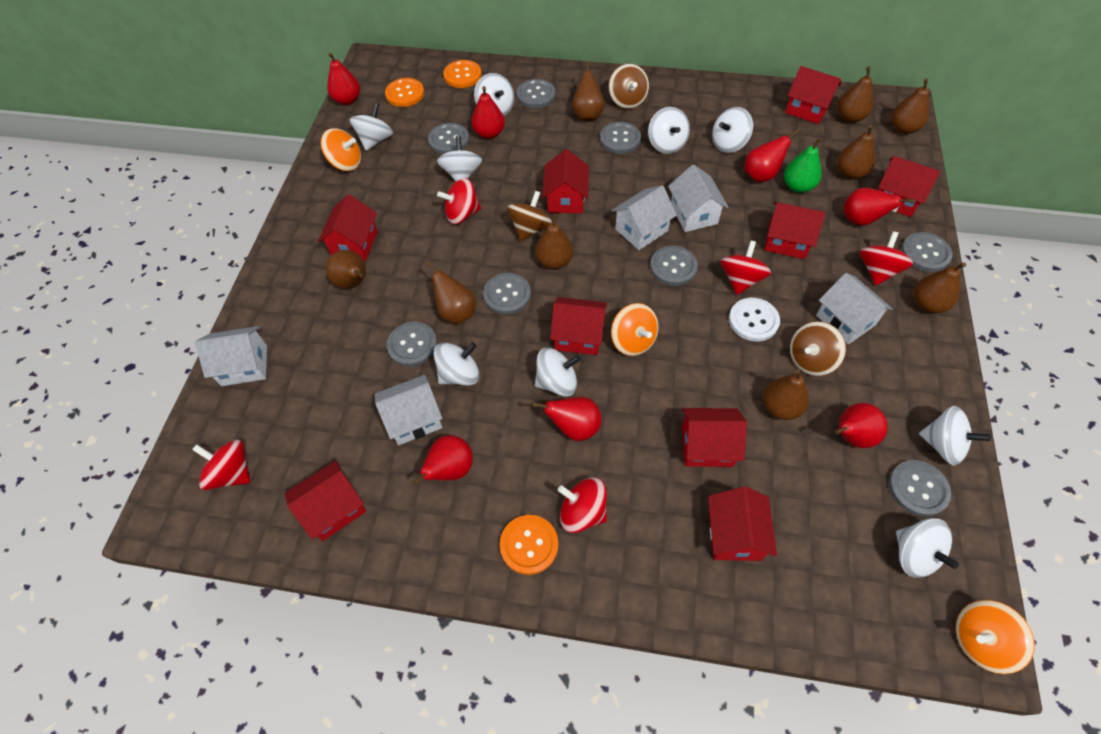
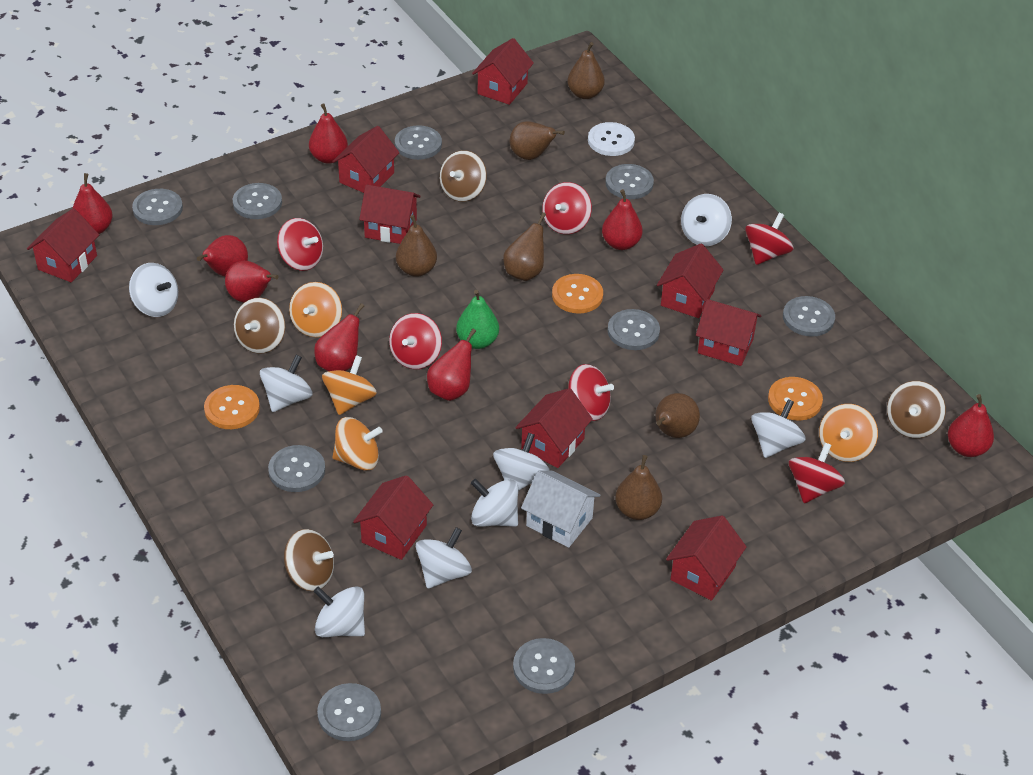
brown pear: 9 -> 6
brown spinning top: 3 -> 4
grey button: 8 -> 9
orange spinning top: 3 -> 4
red pear: 7 -> 8
red spinning top: 5 -> 6
white house: 5 -> 1
white spinning top: 9 -> 8

